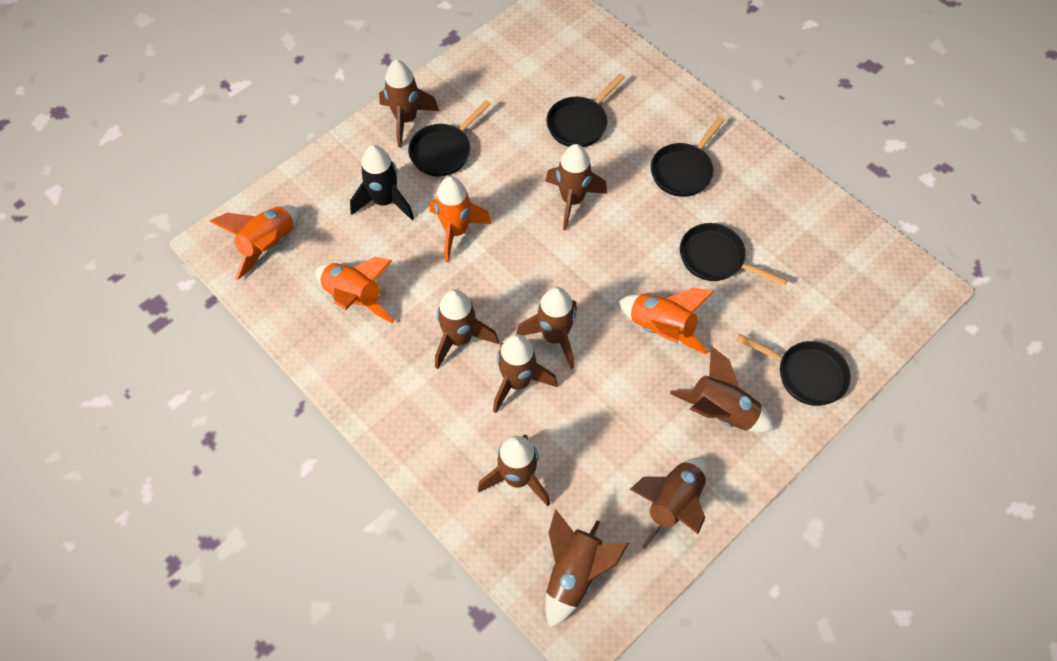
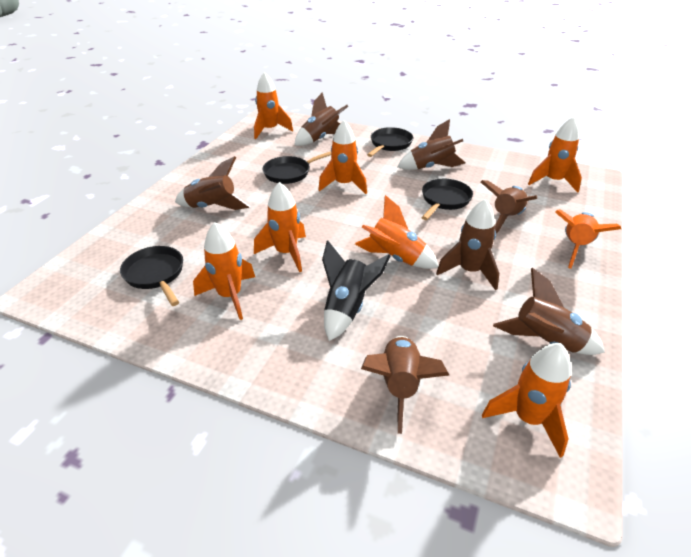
black pan: 5 -> 4
brown rocket: 9 -> 7
orange rocket: 4 -> 8

